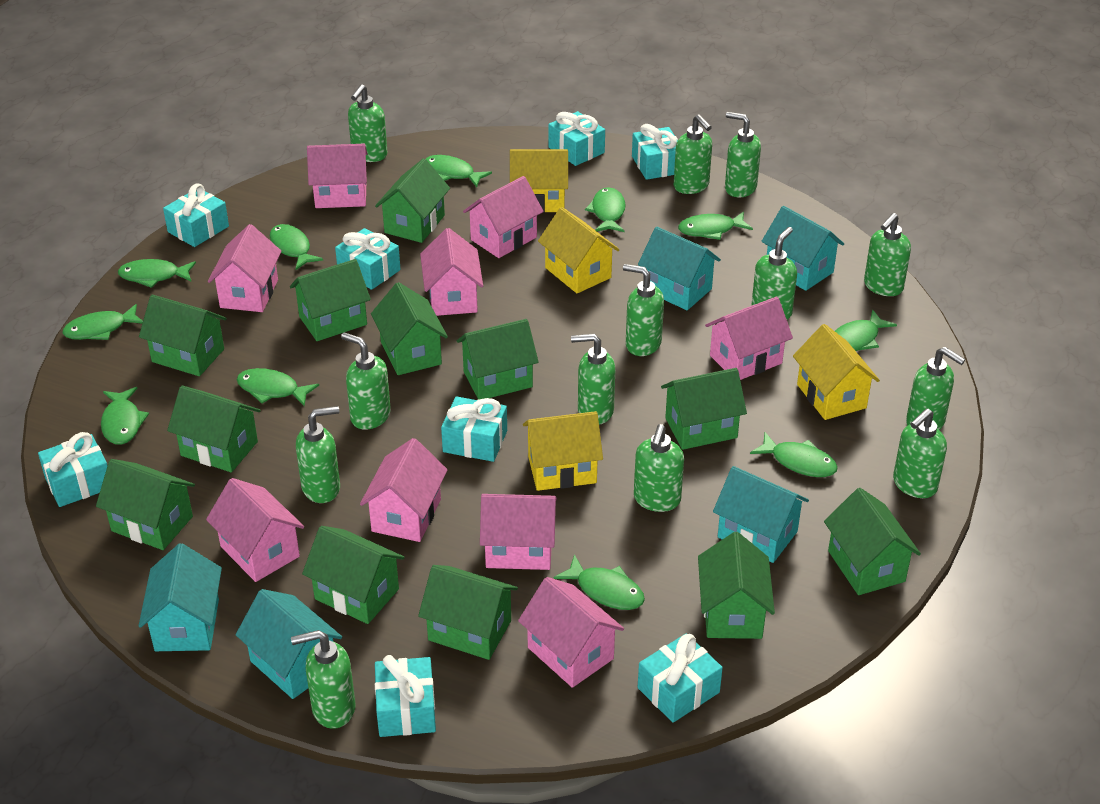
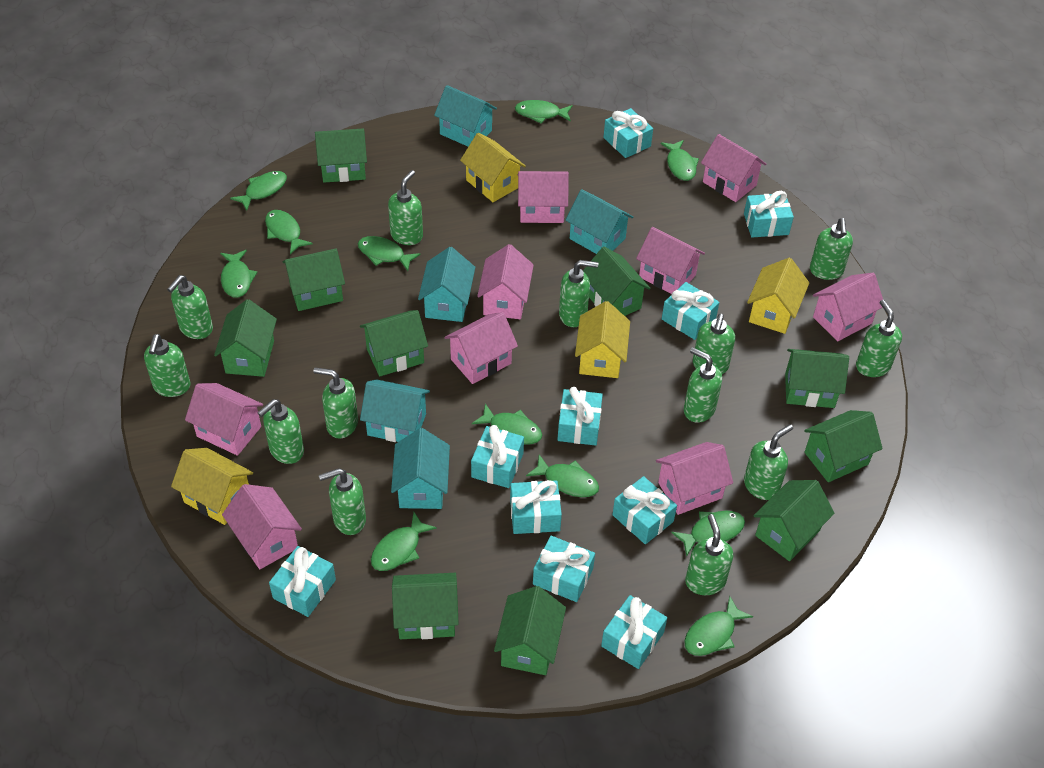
green house: 12 -> 10
turquoise gift: 8 -> 10

